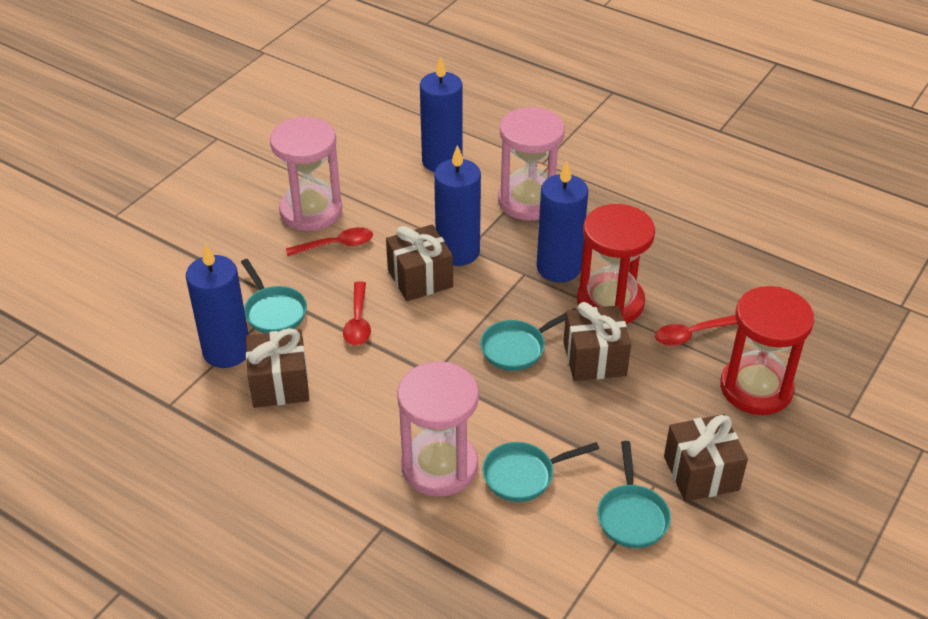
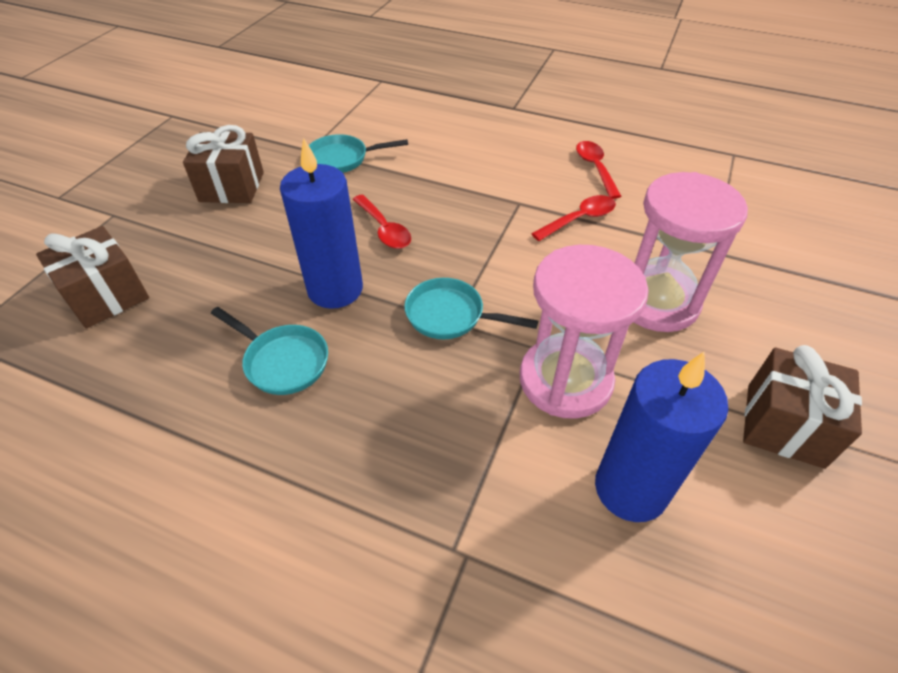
blue candle: 4 -> 2
brown gift: 4 -> 3
pink hourglass: 3 -> 2
red hourglass: 2 -> 0
turquoise pan: 4 -> 3

